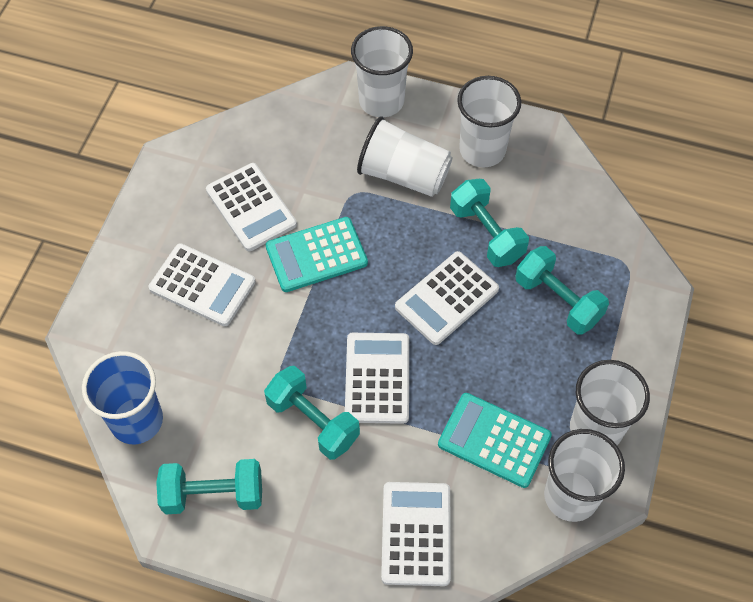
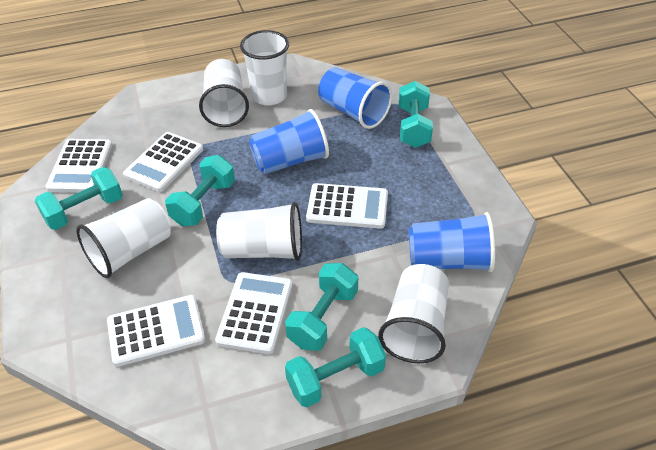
blue cup: 1 -> 3
turquoise calculator: 2 -> 0
turquoise dumbbell: 4 -> 5

